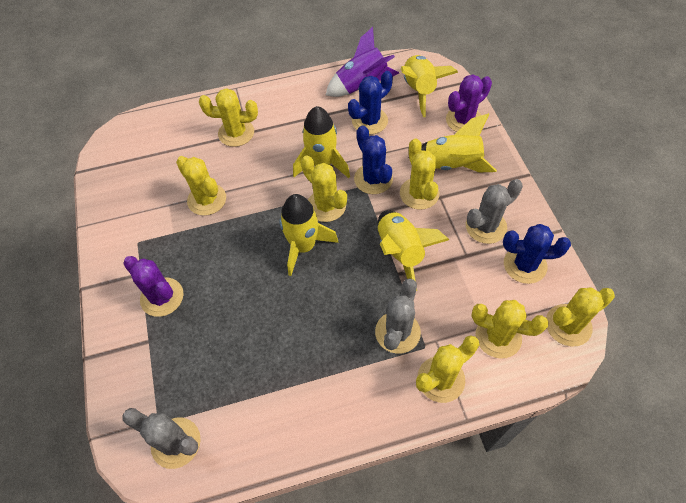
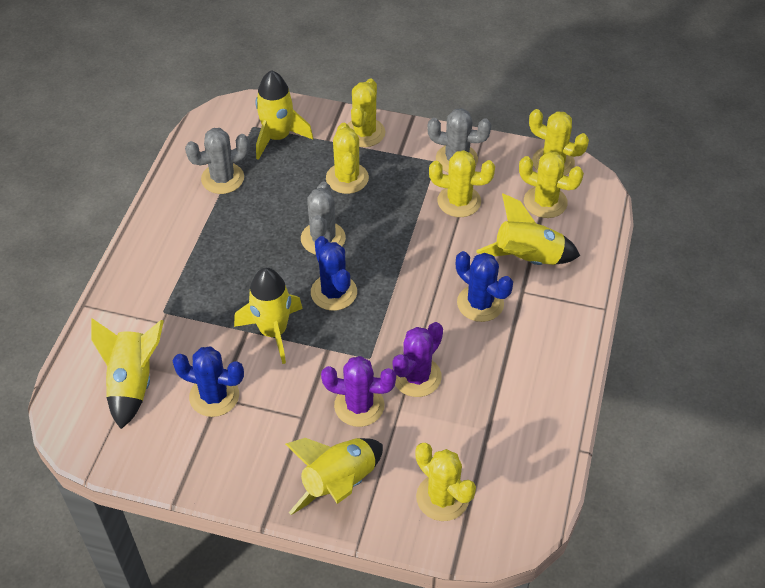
purple rocket: 1 -> 0
yellow cactus: 7 -> 6

